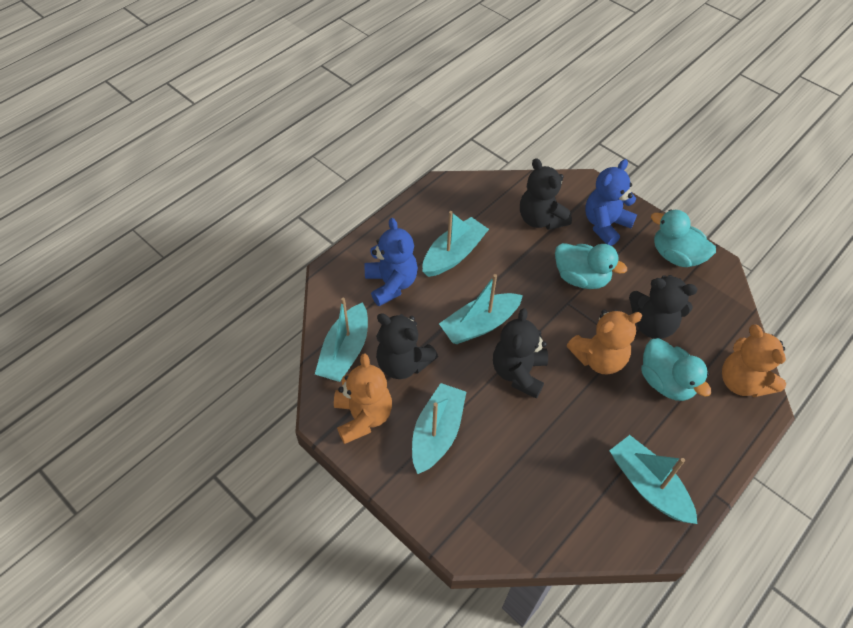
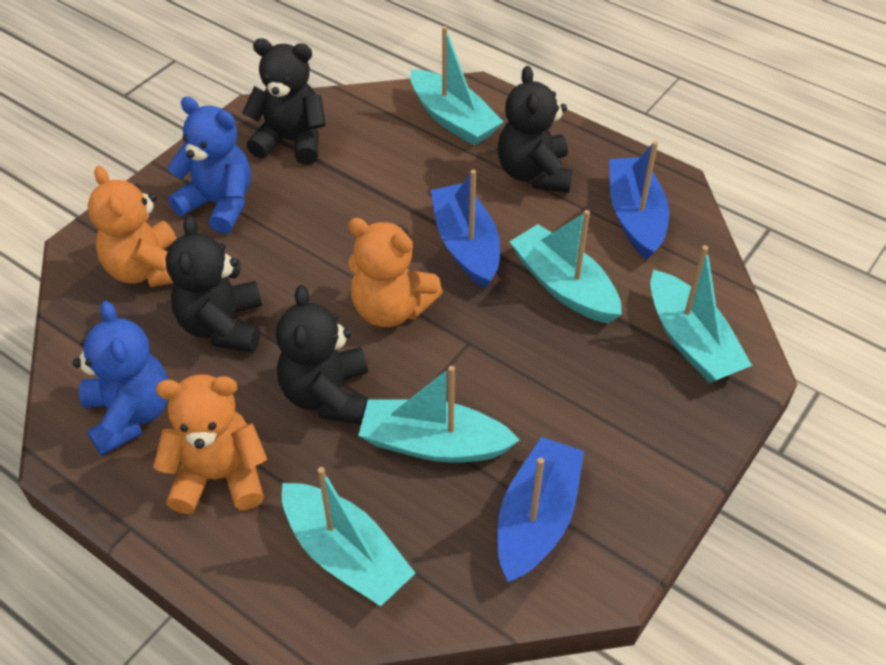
blue boat: 0 -> 3
turquoise duck: 3 -> 0

